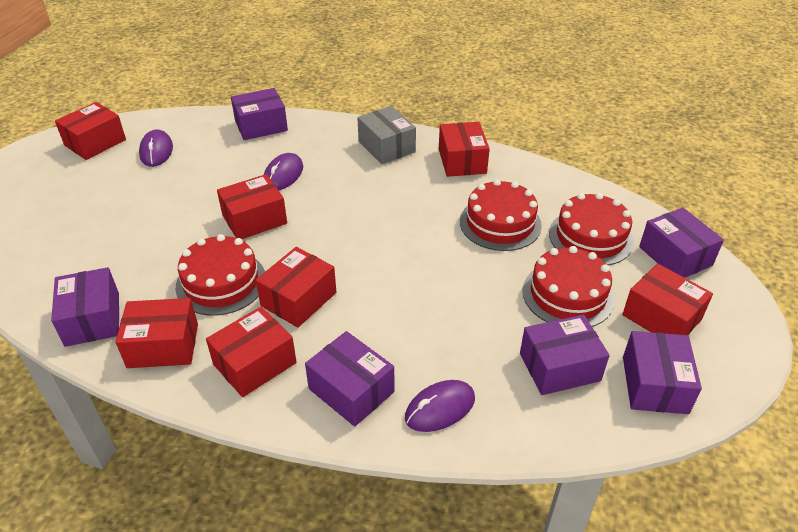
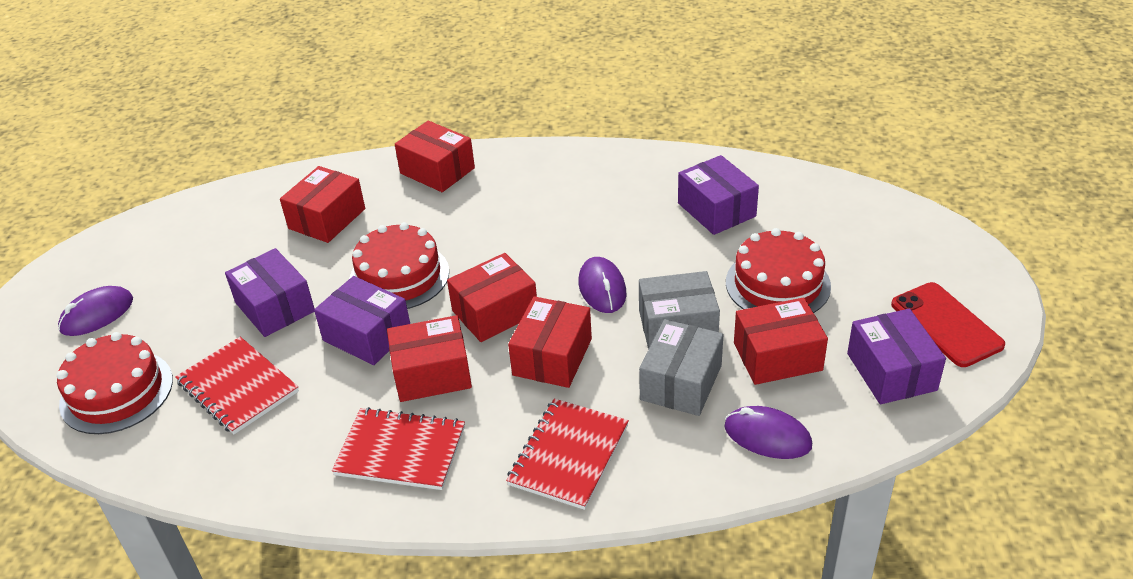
grey box: 1 -> 2
purple box: 6 -> 4
red box: 7 -> 6
red cake: 4 -> 3
red notebook: 0 -> 3
red phone: 0 -> 1

